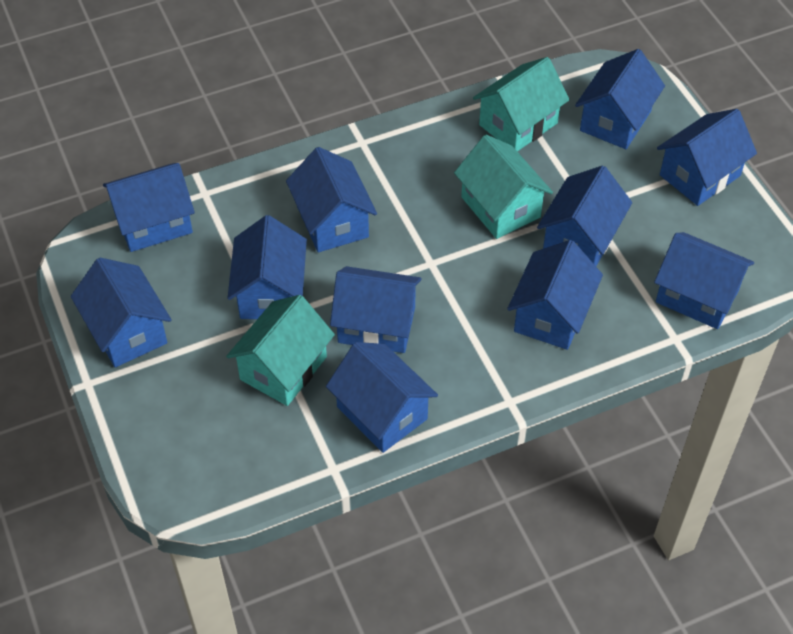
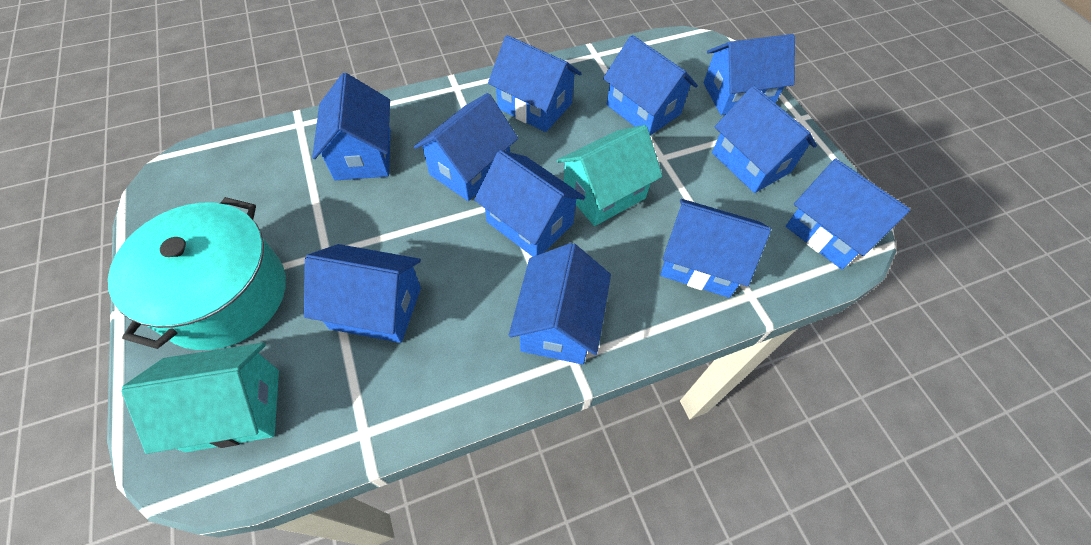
turquoise house: 3 -> 2
turquoise pot: 0 -> 1

